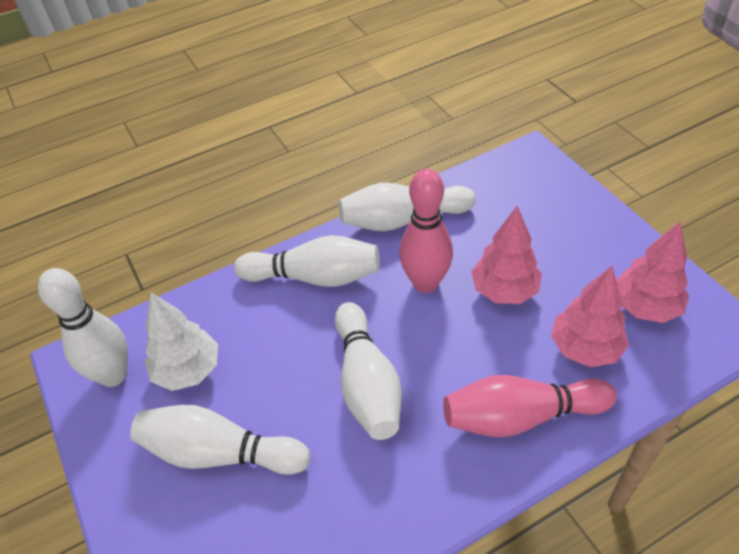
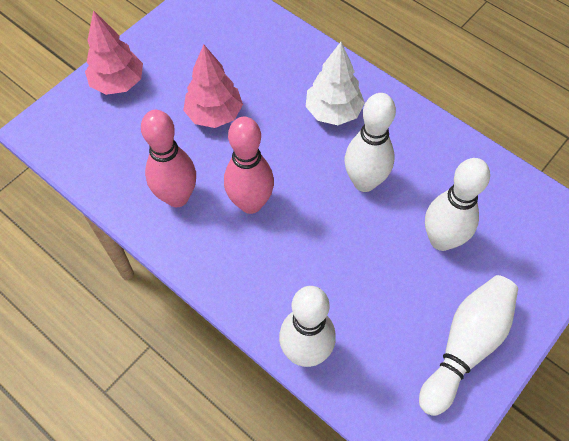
pink tree: 3 -> 2
white bowling pin: 5 -> 4

